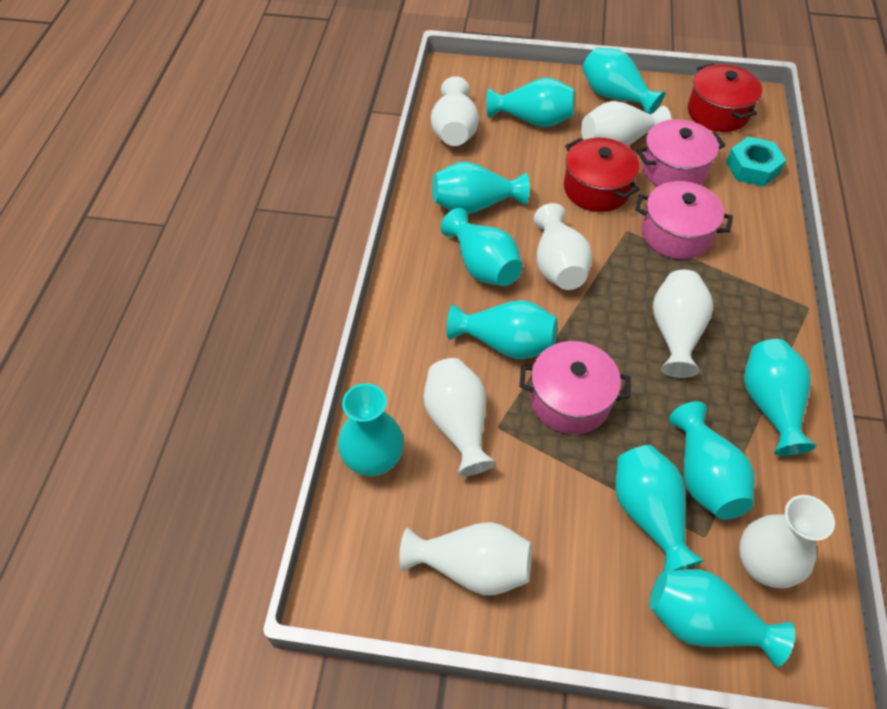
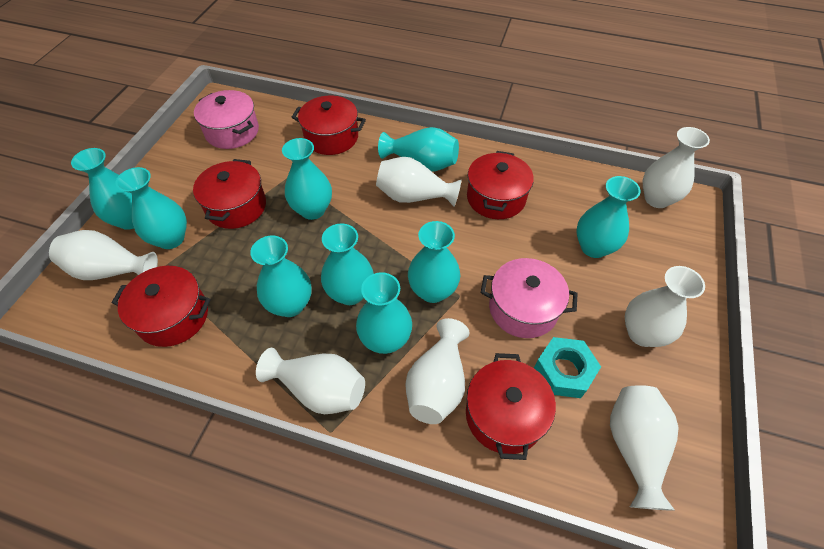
pink pot: 3 -> 2
red pot: 2 -> 5
turquoise vase: 10 -> 9

